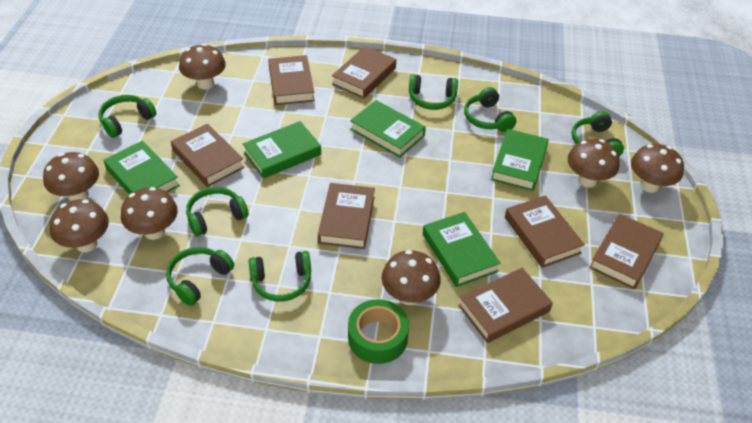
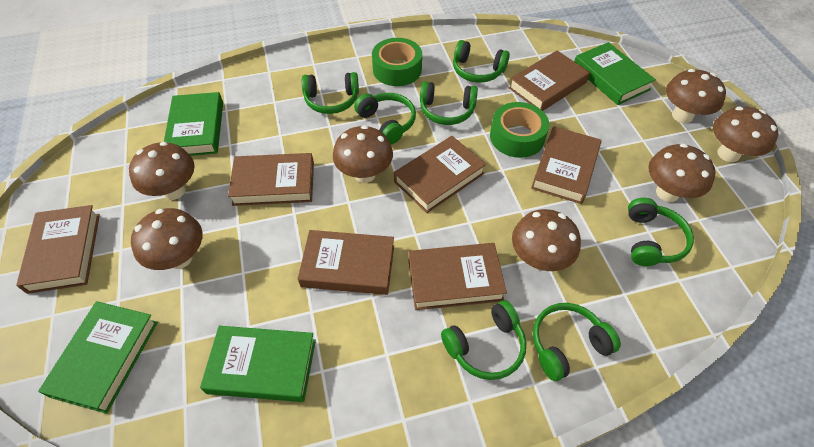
green book: 5 -> 4
green tape: 1 -> 2

